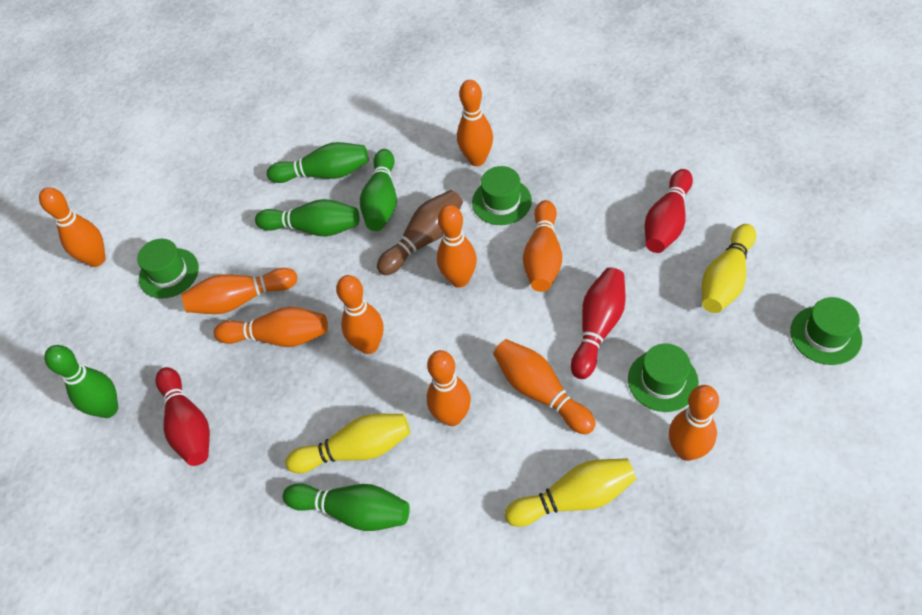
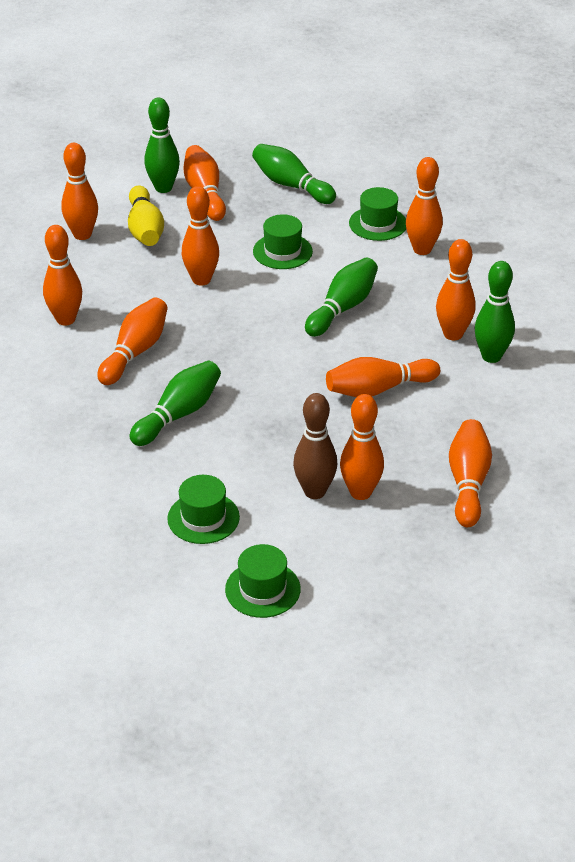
red bowling pin: 3 -> 0
yellow bowling pin: 3 -> 1

